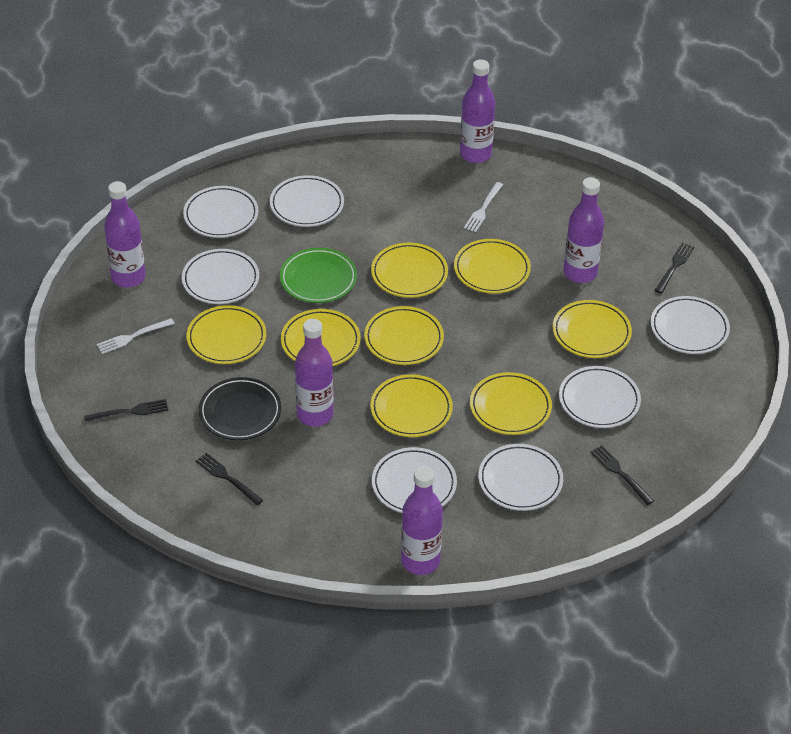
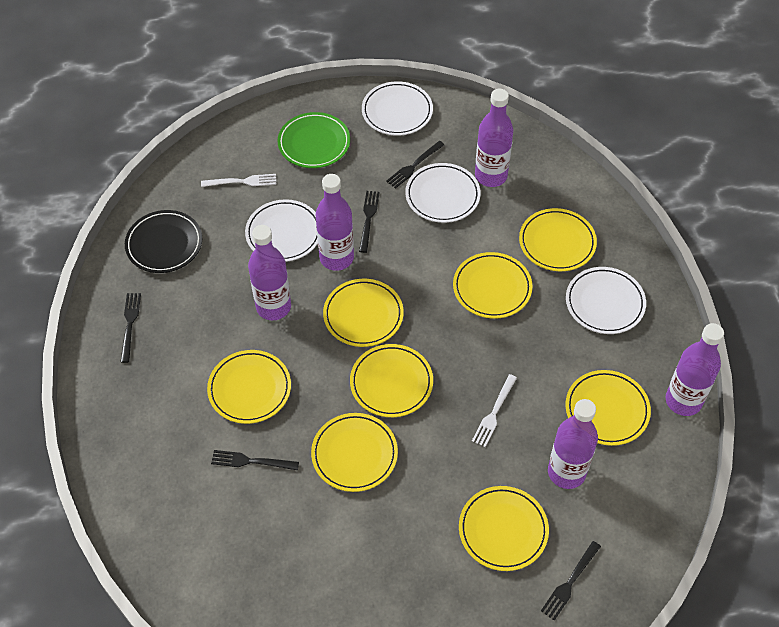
black fork: 4 -> 5
white plate: 7 -> 4

